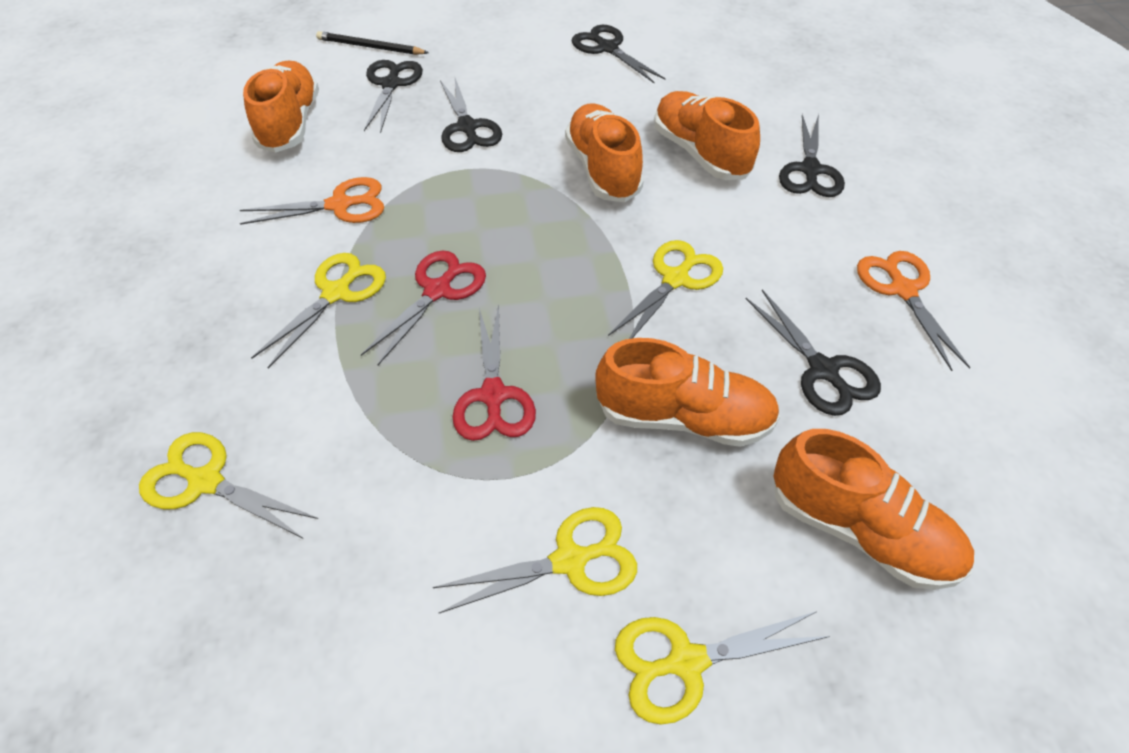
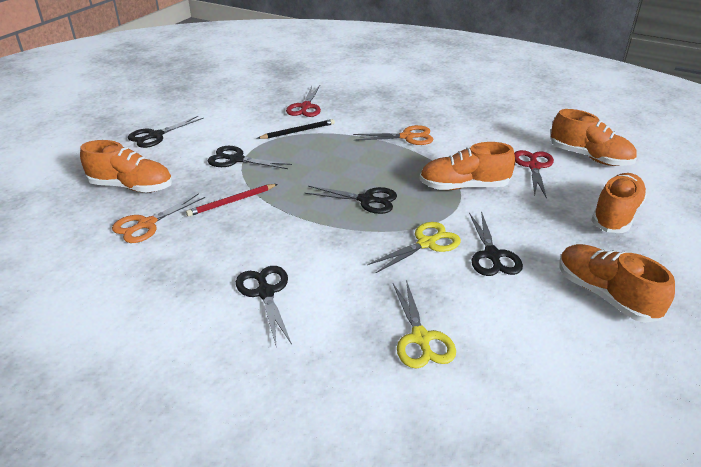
red pencil: 0 -> 1
yellow scissors: 5 -> 2

